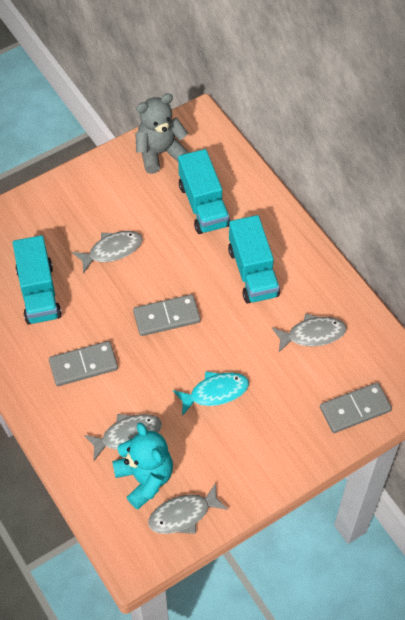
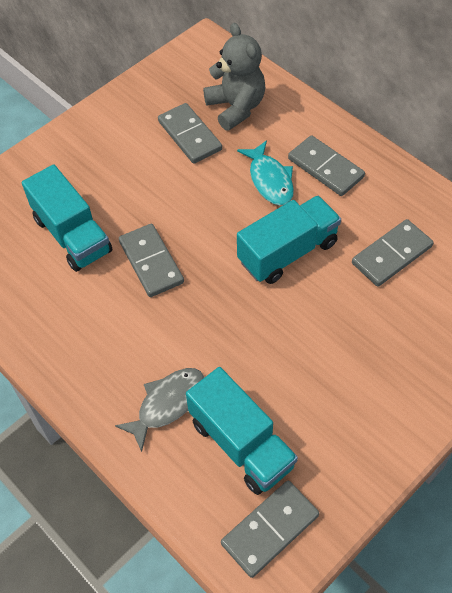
grey domino: 3 -> 5
grey fish: 4 -> 1
turquoise teddy bear: 1 -> 0

